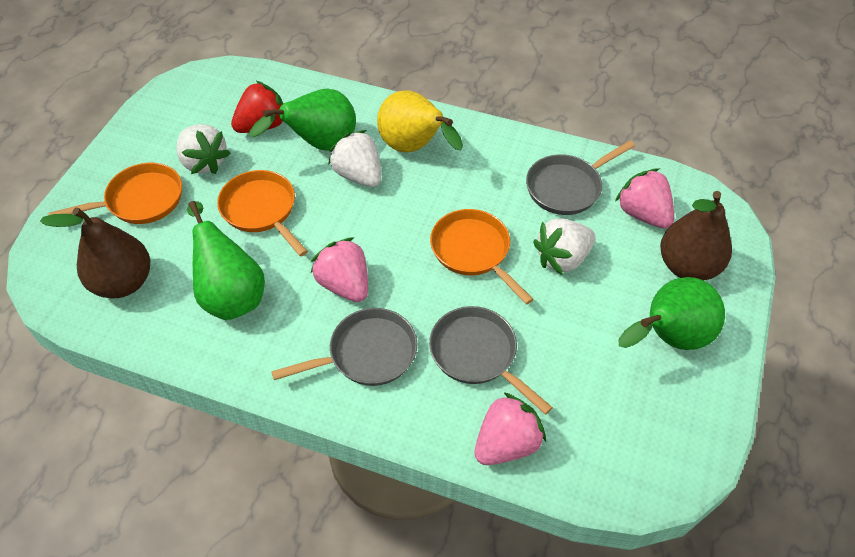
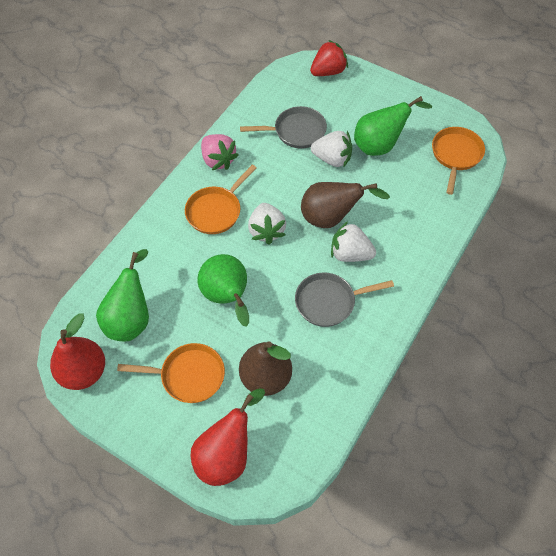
grey pan: 3 -> 2
pink strawberry: 3 -> 1
red pear: 0 -> 2
yellow pear: 1 -> 0

